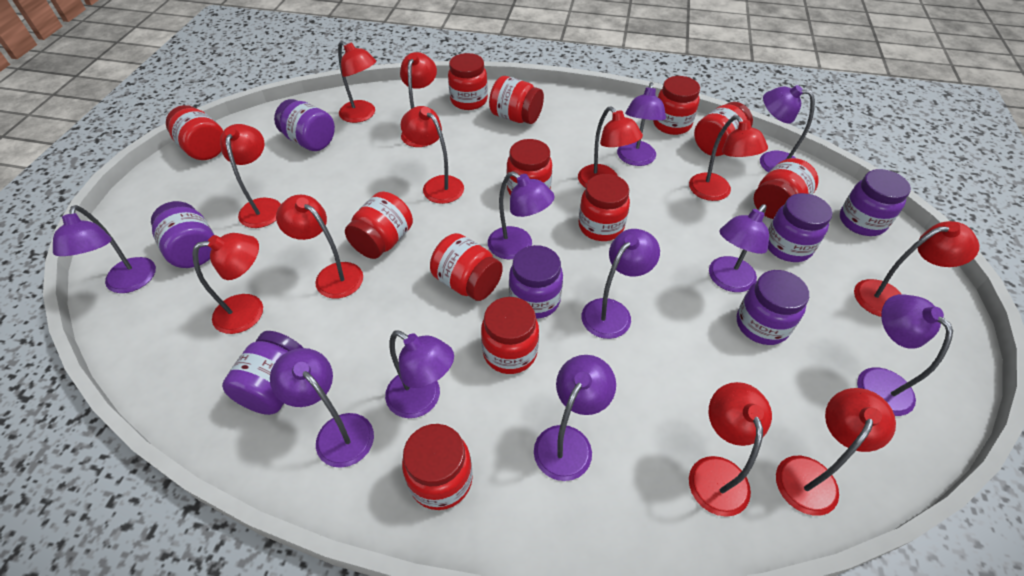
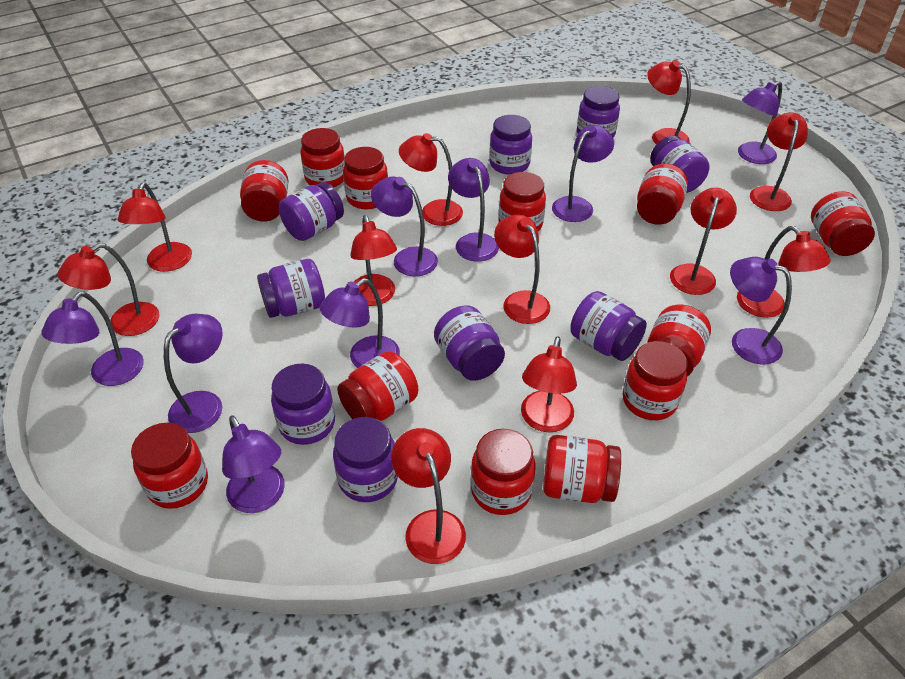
purple jar: 7 -> 9
purple lamp: 10 -> 9

